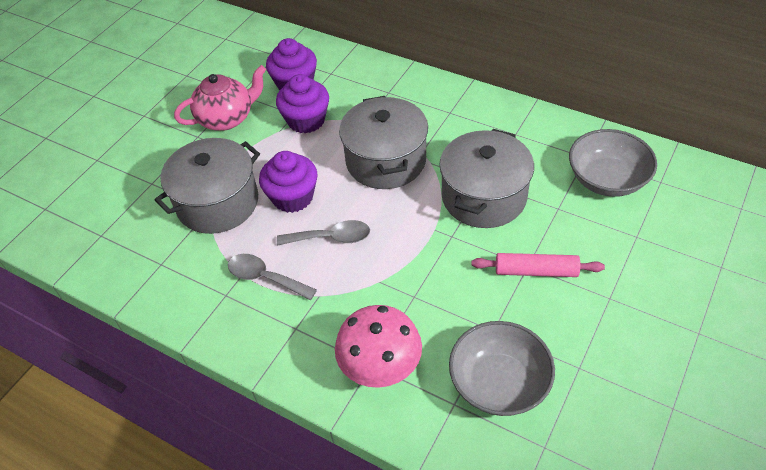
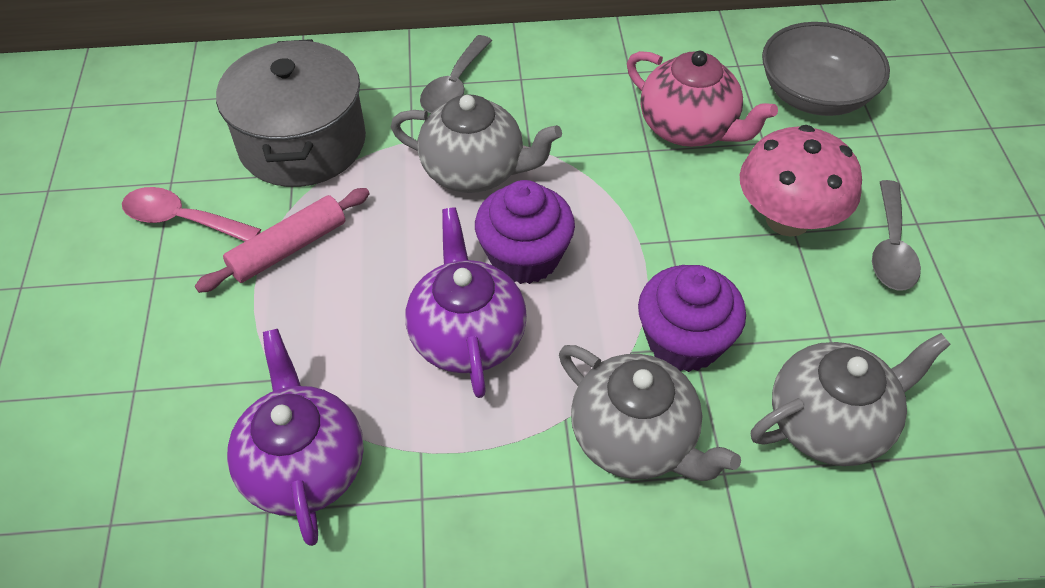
grey bowl: 2 -> 1
grey pot: 3 -> 1
grey teapot: 0 -> 3
pink spoon: 0 -> 1
purple cupcake: 3 -> 2
purple teapot: 0 -> 2

